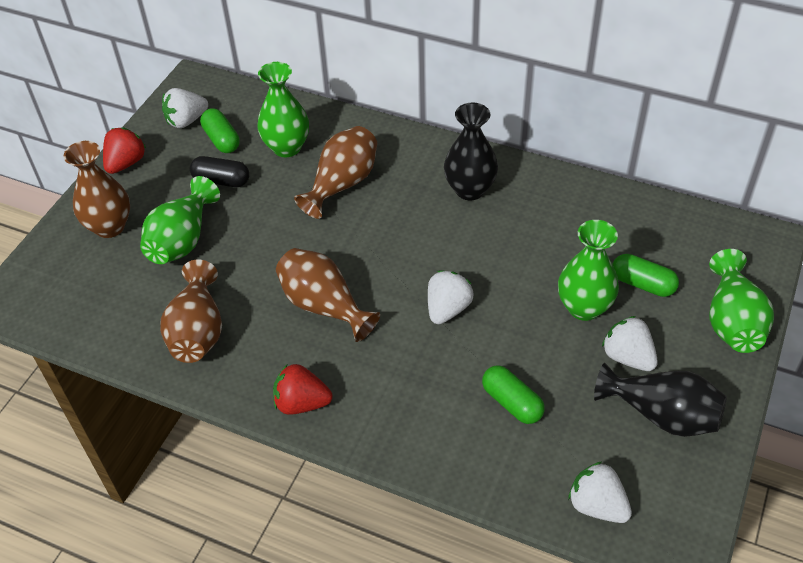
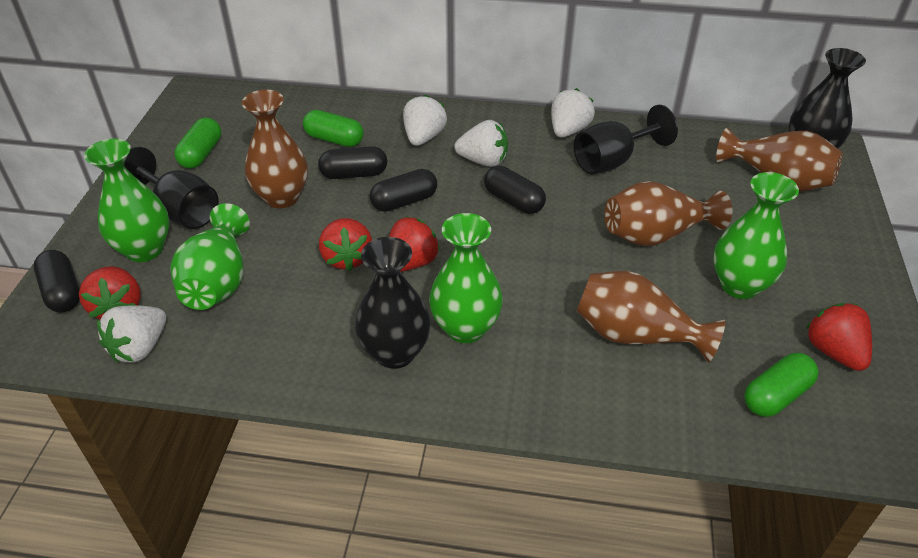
black capsule: 1 -> 4
black goblet: 0 -> 2
red strawberry: 2 -> 4

